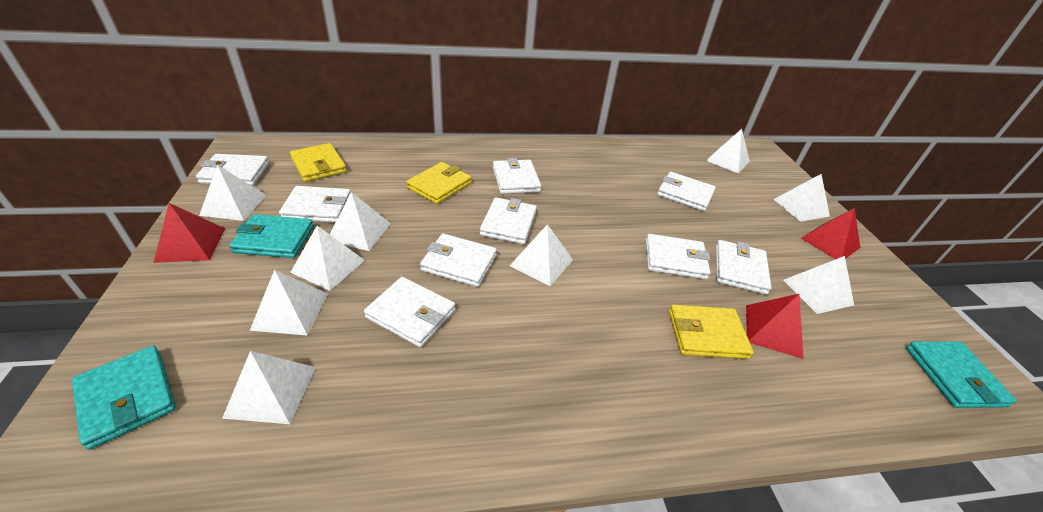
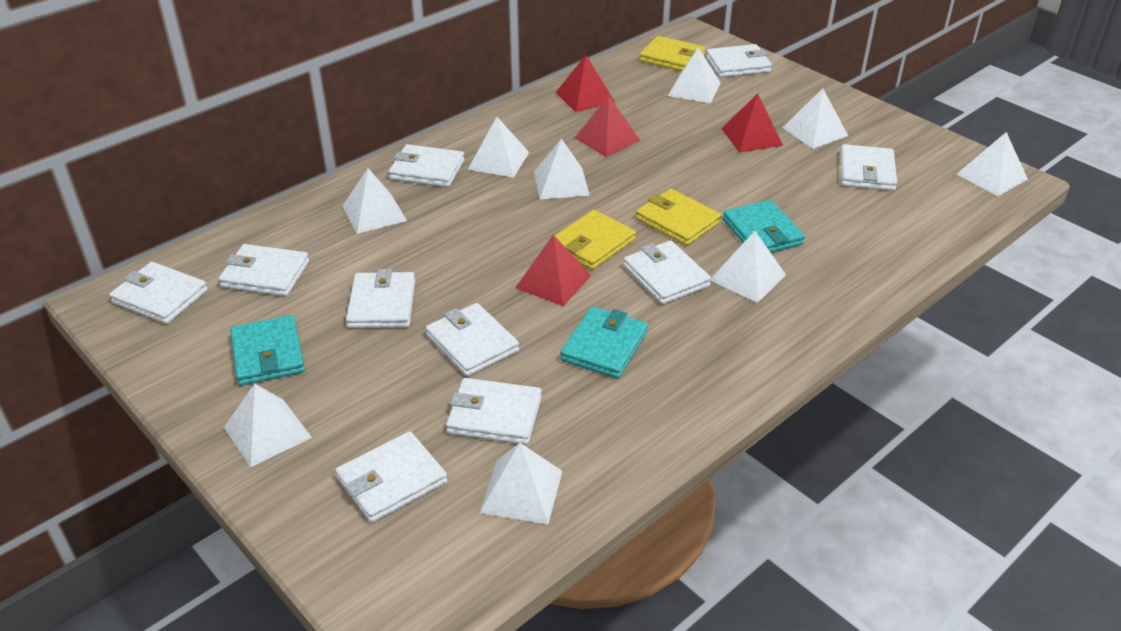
red pyramid: 3 -> 4
white wallet: 9 -> 10

